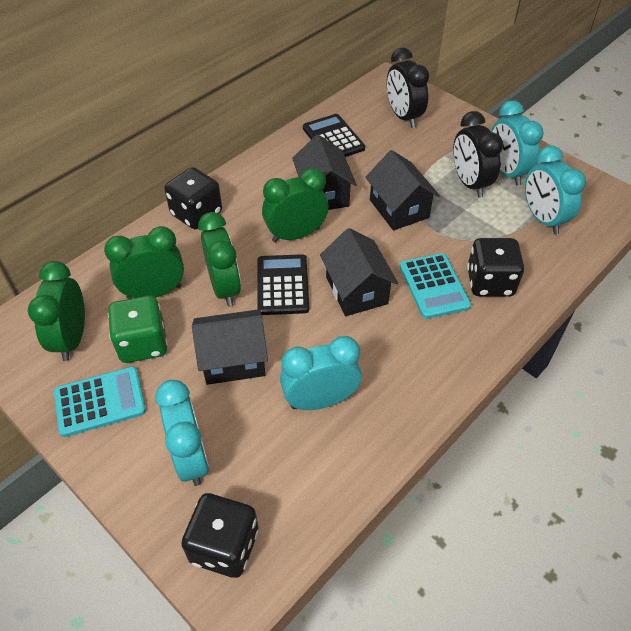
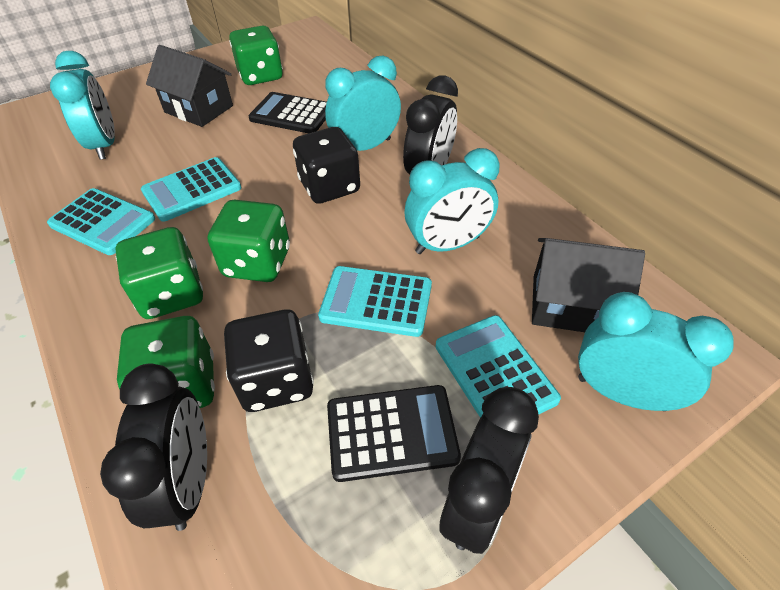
black clock: 2 -> 3
black dice: 3 -> 2
black house: 4 -> 2
green clock: 4 -> 0
green dice: 1 -> 4
turquoise calculator: 2 -> 4

